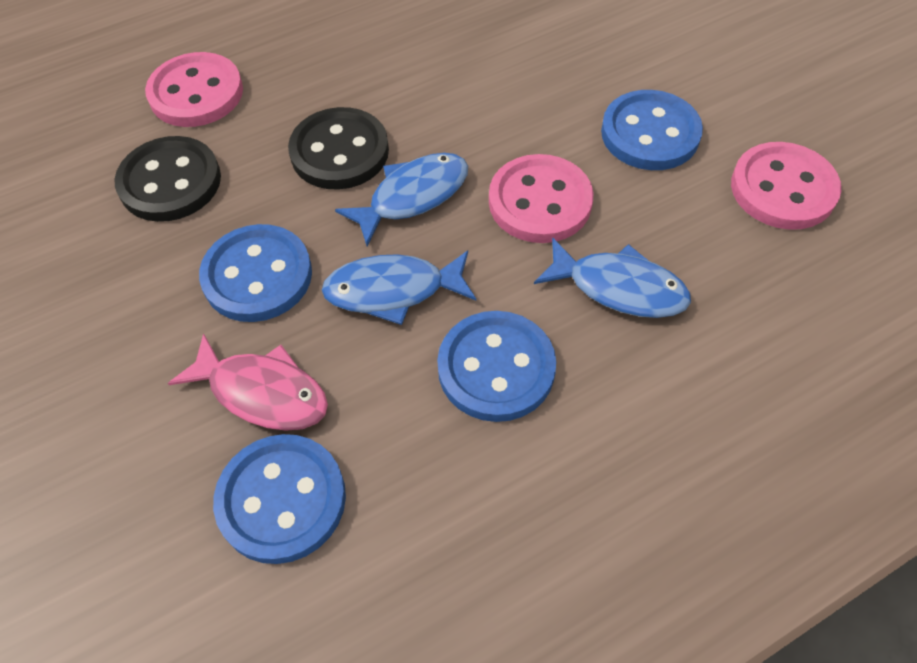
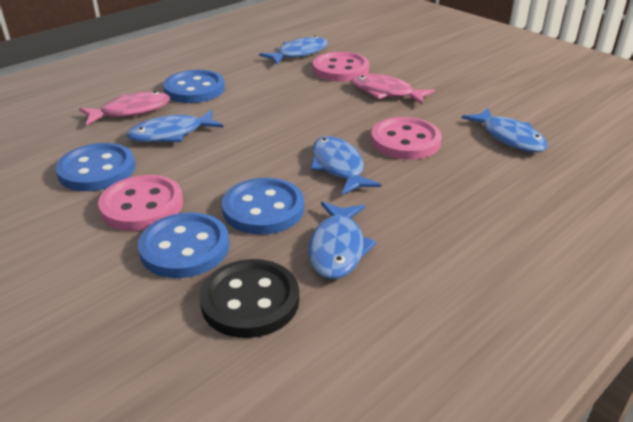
black button: 2 -> 1
blue fish: 3 -> 5
pink fish: 1 -> 2

